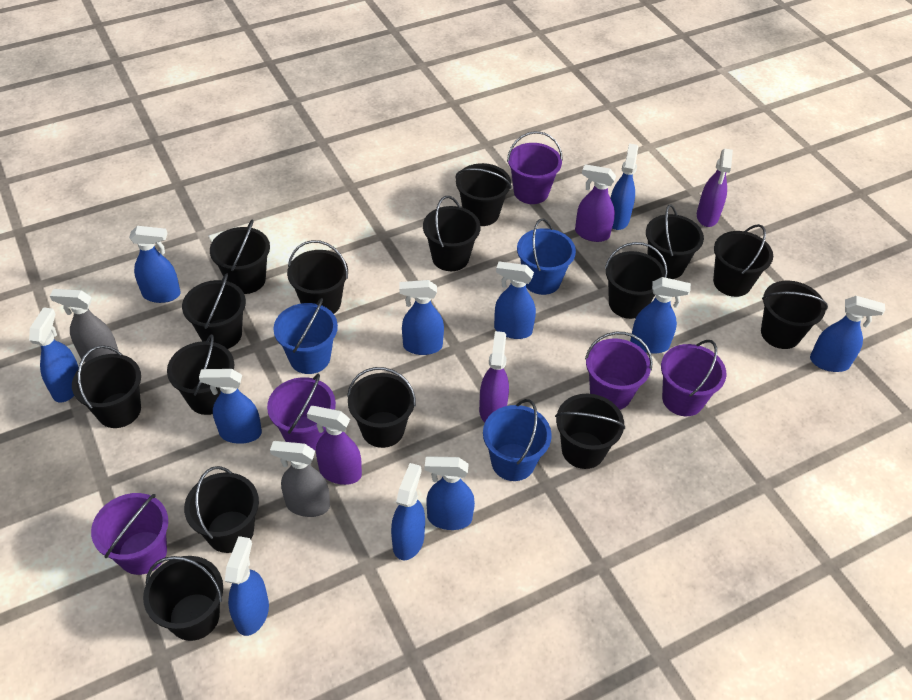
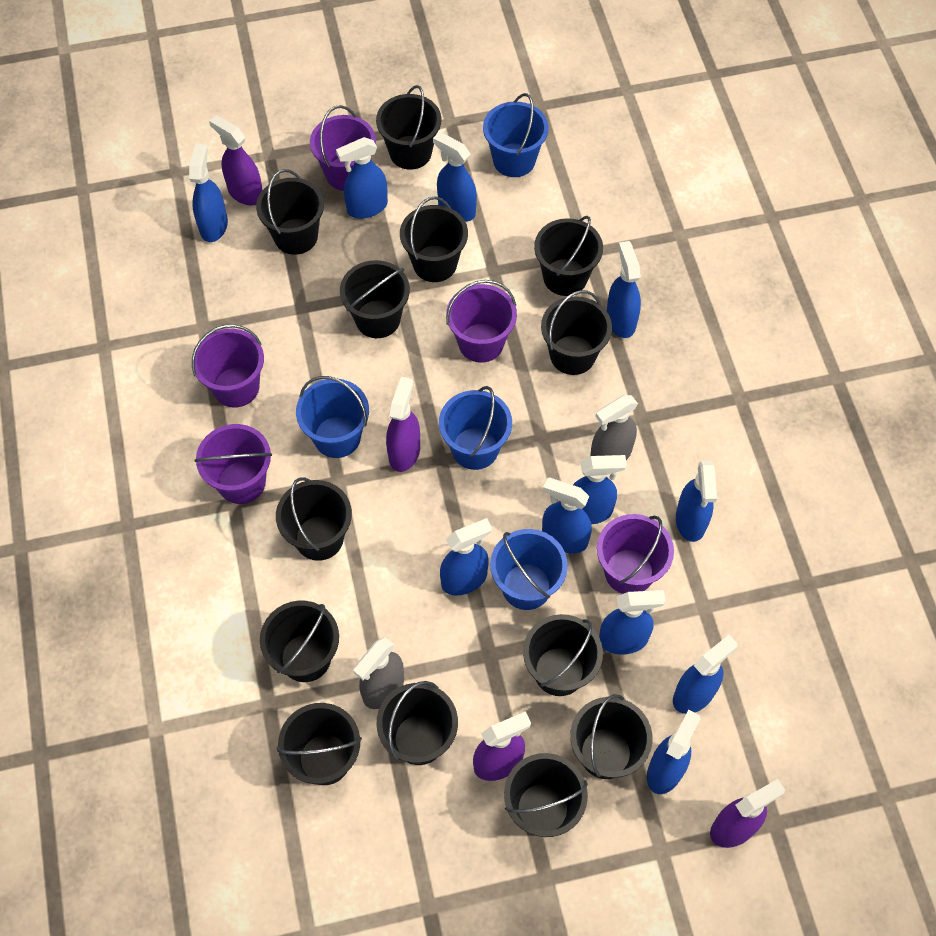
black bucket: 15 -> 13
blue bucket: 3 -> 4

